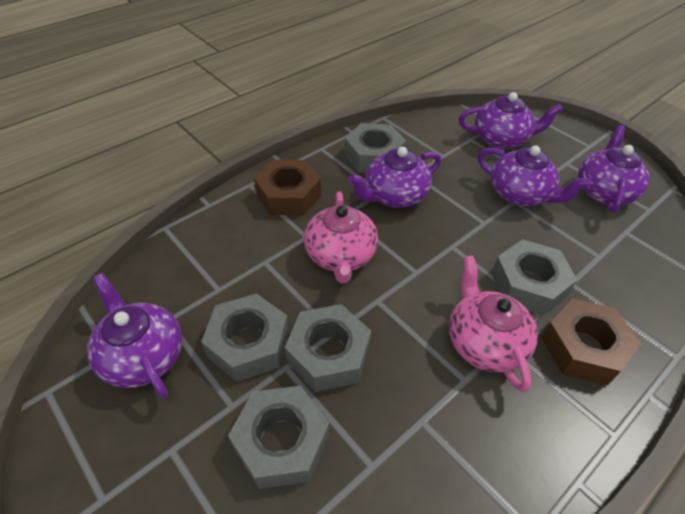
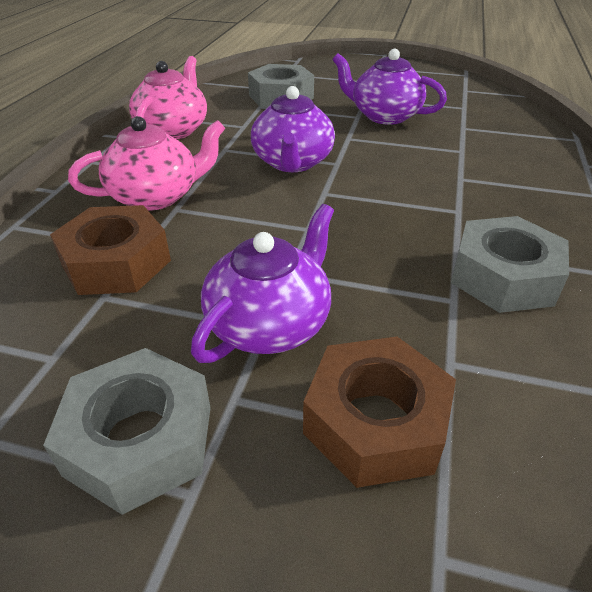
grey nut: 5 -> 3
purple teapot: 5 -> 3

